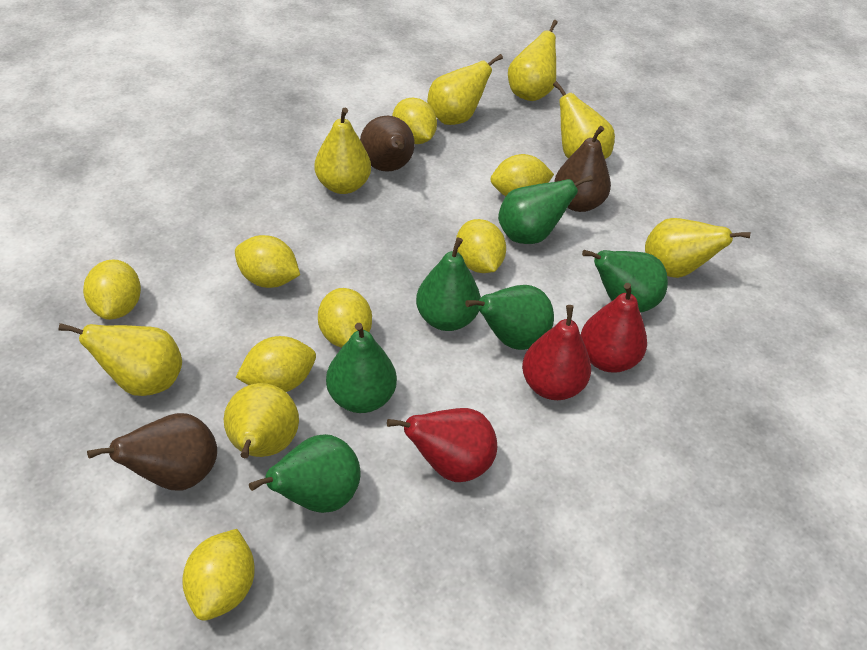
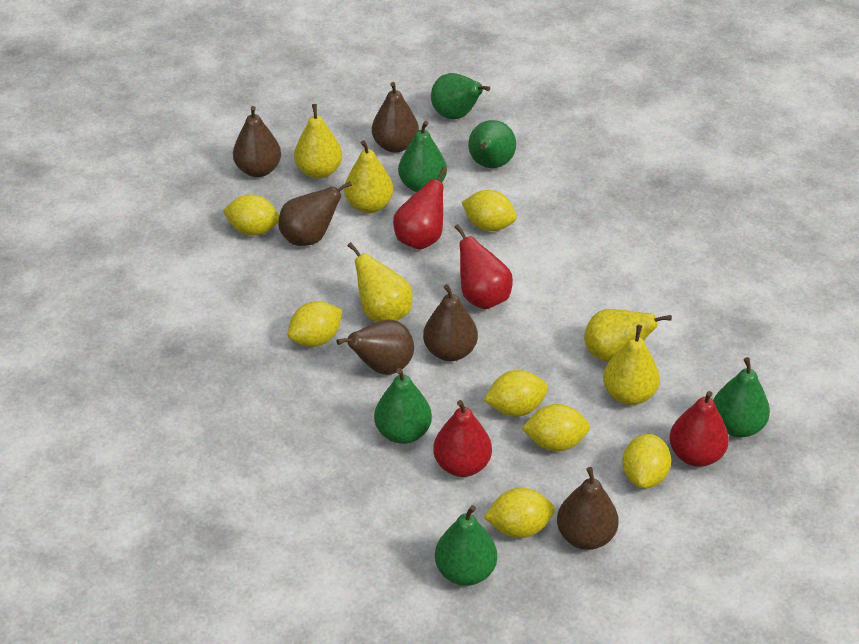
brown pear: 3 -> 6
red pear: 3 -> 4
yellow lemon: 8 -> 7
yellow pear: 7 -> 5

